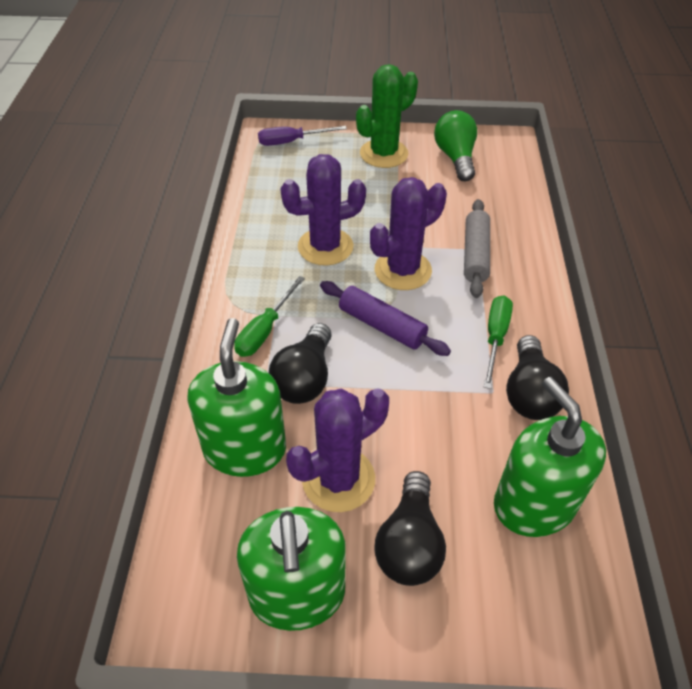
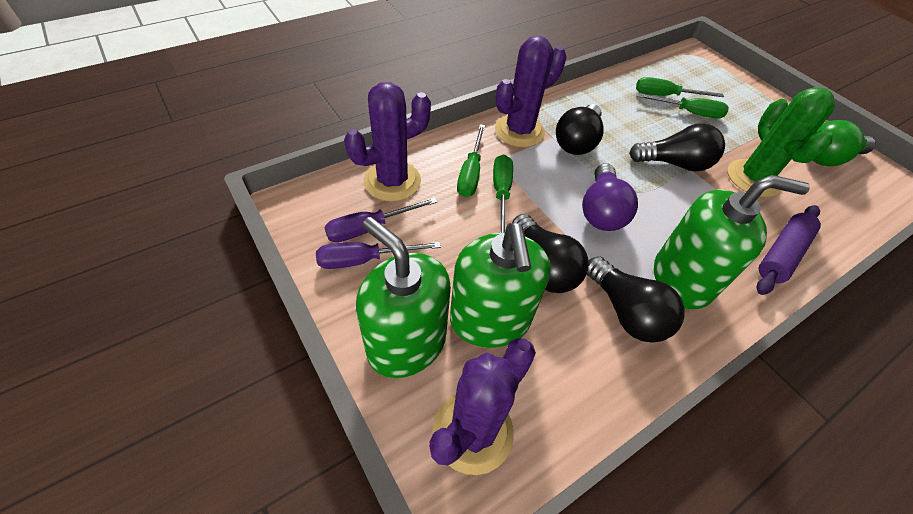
black light bulb: 3 -> 4
green screwdriver: 2 -> 4
grey rolling pin: 1 -> 0
purple light bulb: 0 -> 1
purple screwdriver: 1 -> 2

